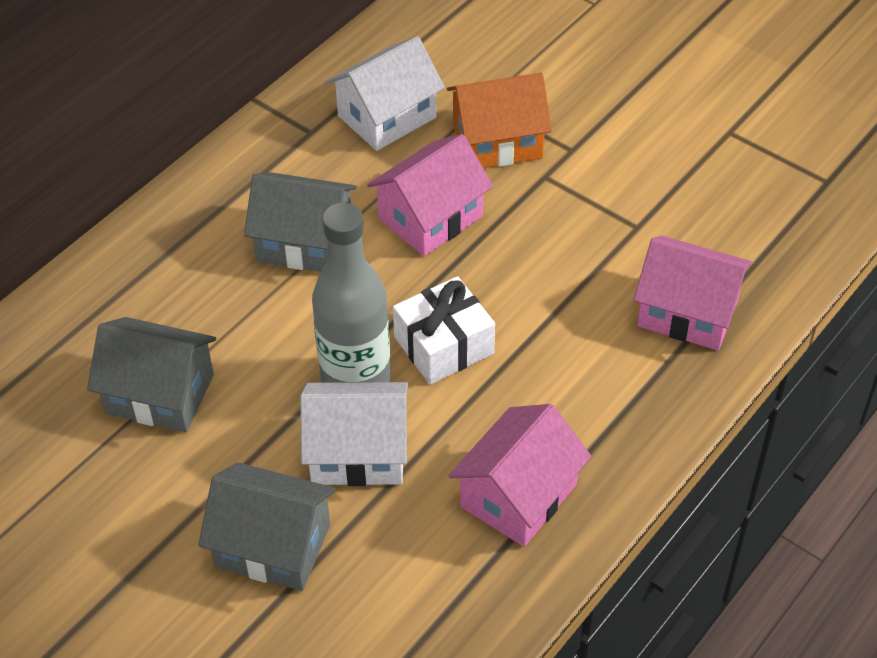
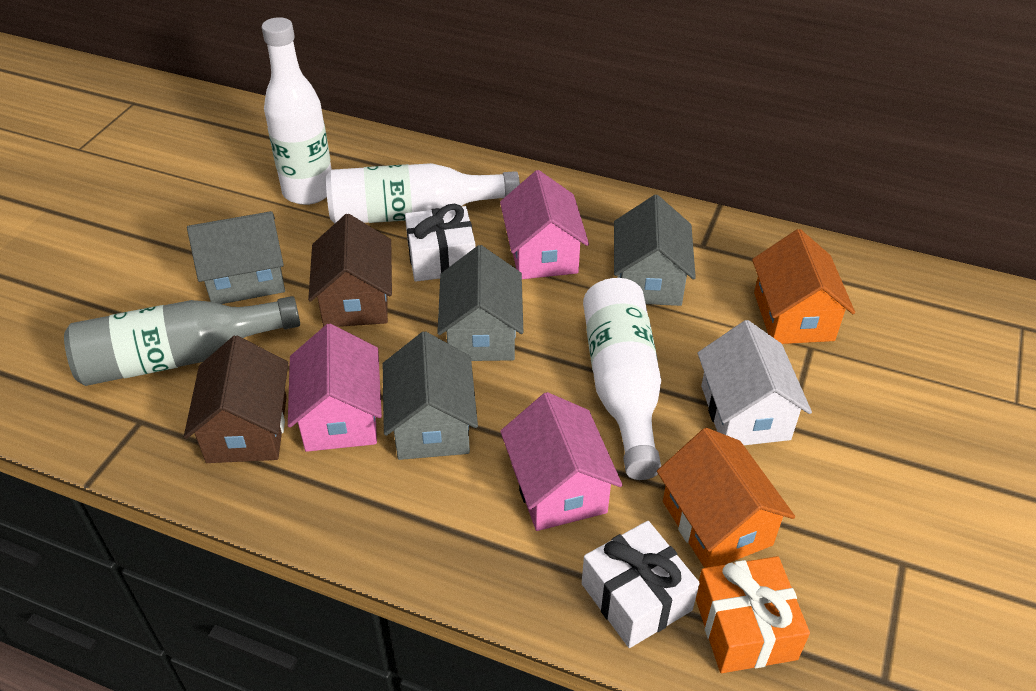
brown house: 0 -> 2
grey house: 3 -> 4
orange gift: 0 -> 1
orange house: 1 -> 2
white bottle: 0 -> 3
white gift: 1 -> 2
white house: 2 -> 1

